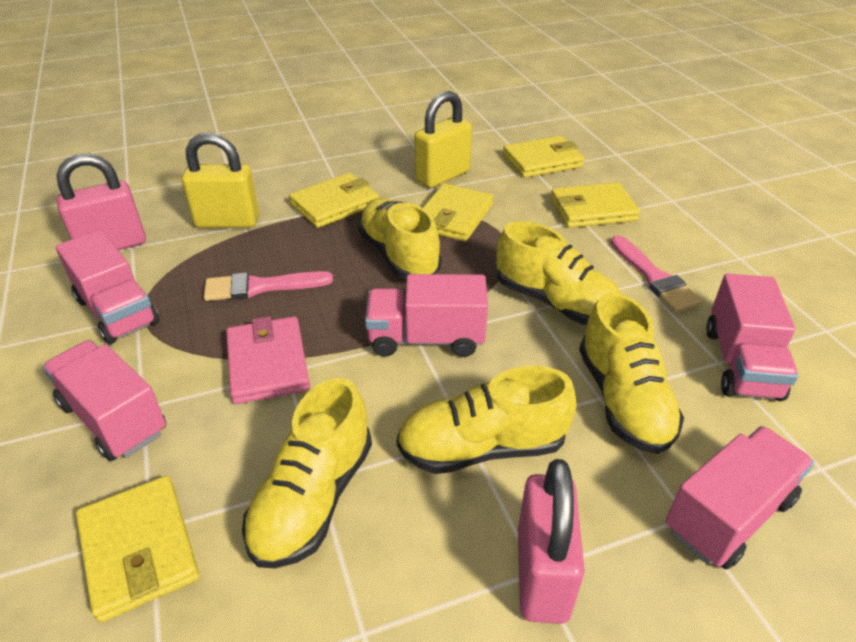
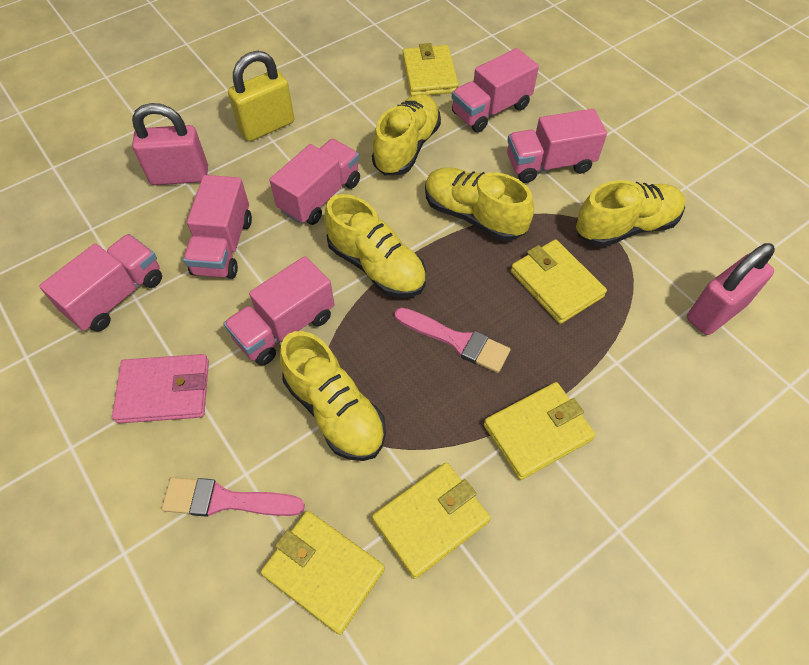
pink truck: 5 -> 6
yellow padlock: 2 -> 1

